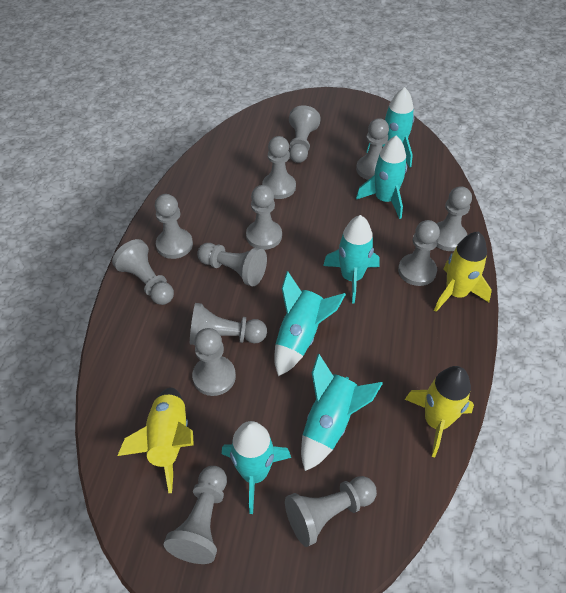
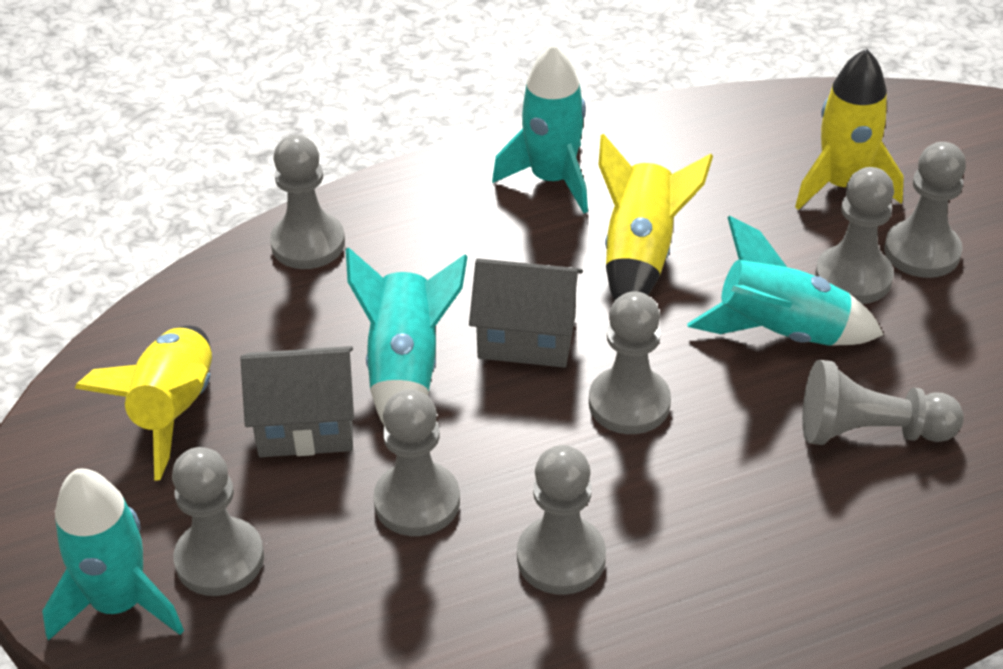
grey house: 0 -> 2
grey pawn: 13 -> 8
turquoise rocket: 6 -> 4

